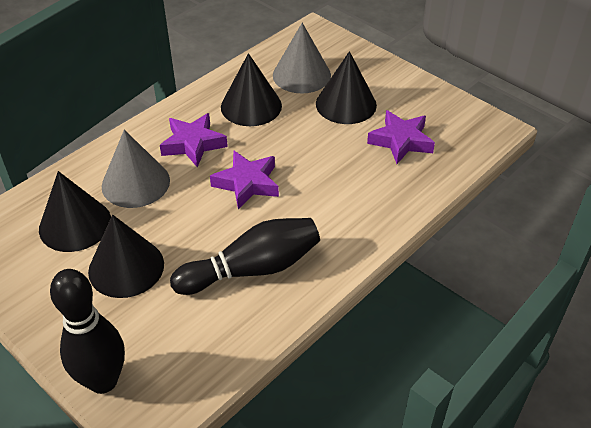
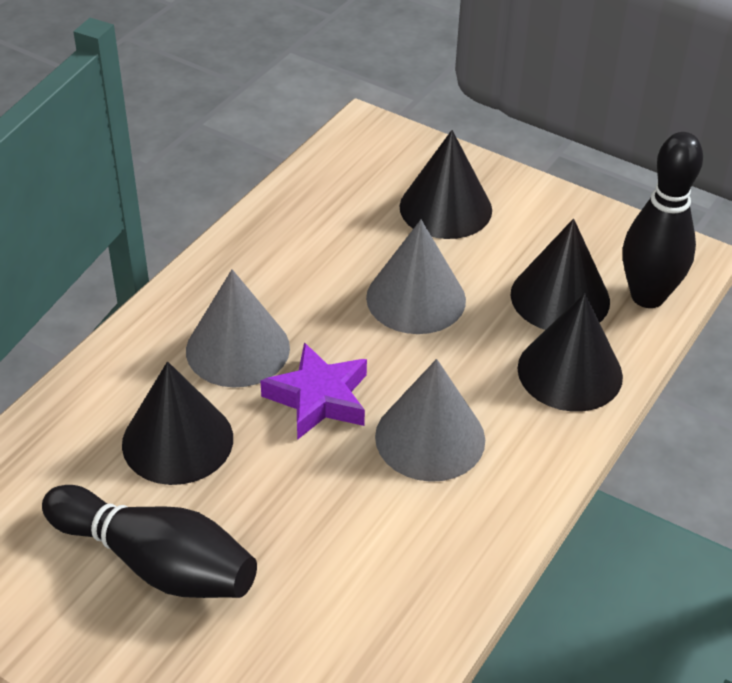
grey cone: 2 -> 3
purple star: 3 -> 1

